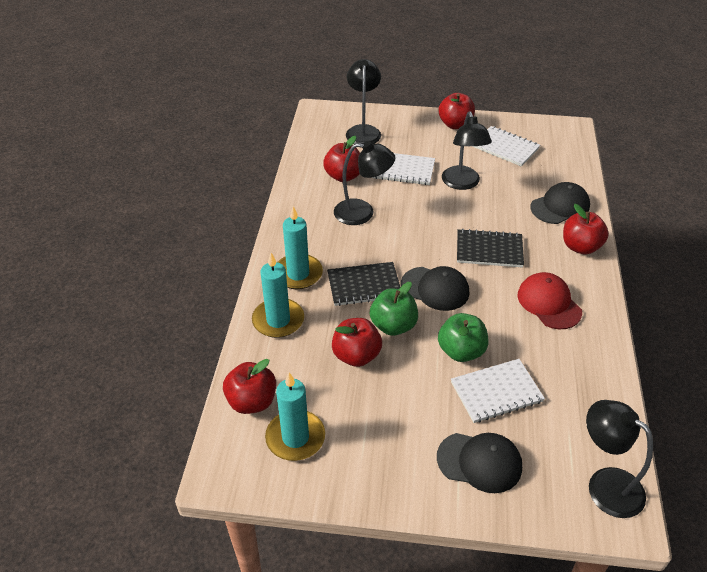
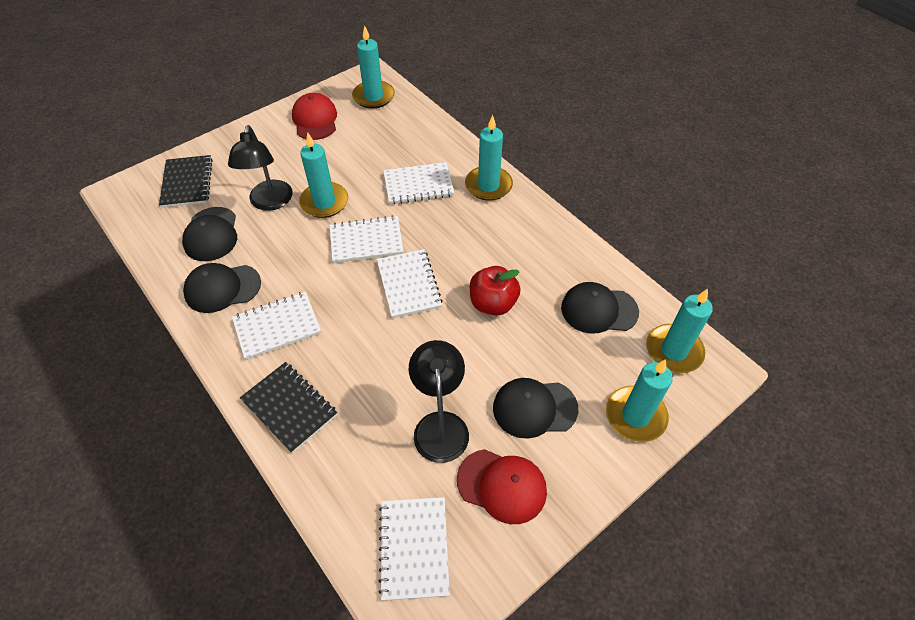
black cap: 3 -> 4
black lamp: 4 -> 2
green apple: 2 -> 0
red apple: 5 -> 1
red cap: 1 -> 2
turquoise candle: 3 -> 5
white notebook: 3 -> 5

